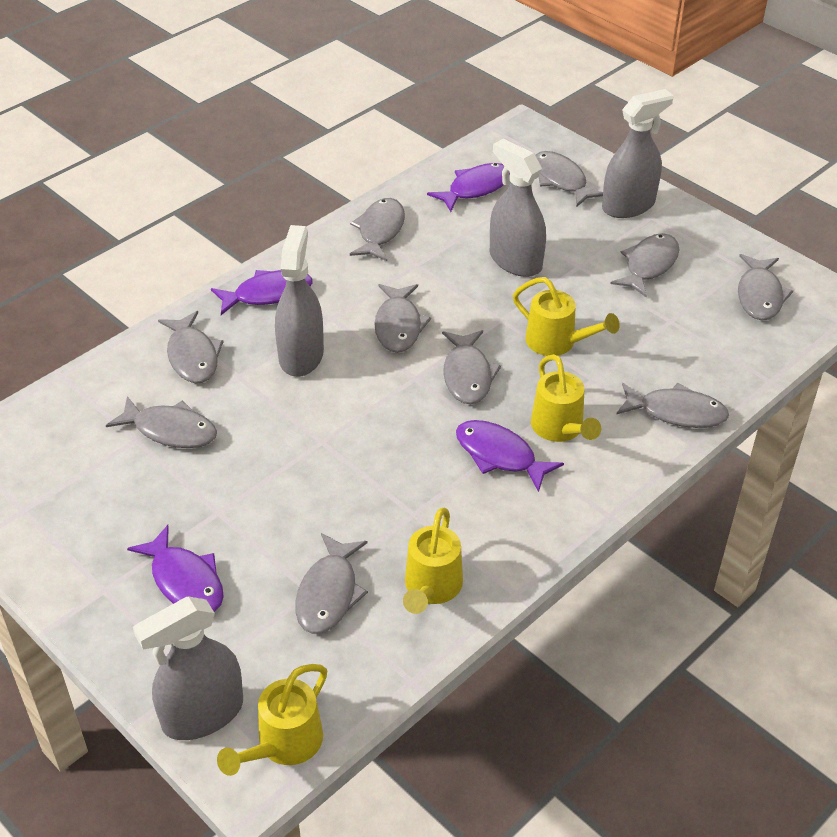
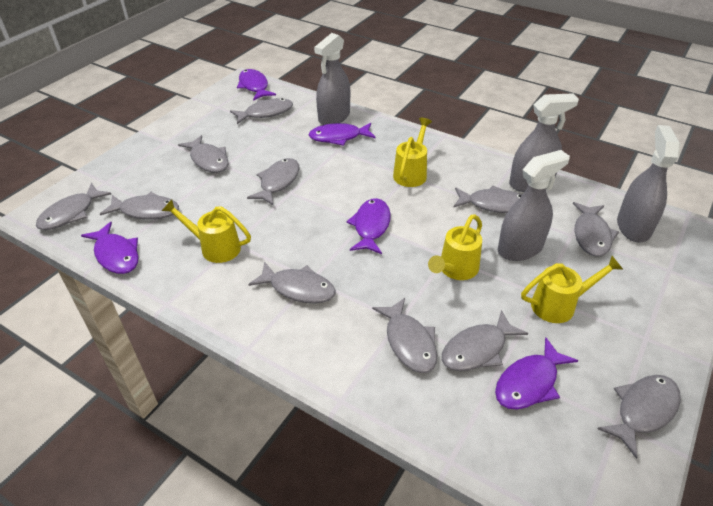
grey fish: 10 -> 11
purple fish: 4 -> 5

